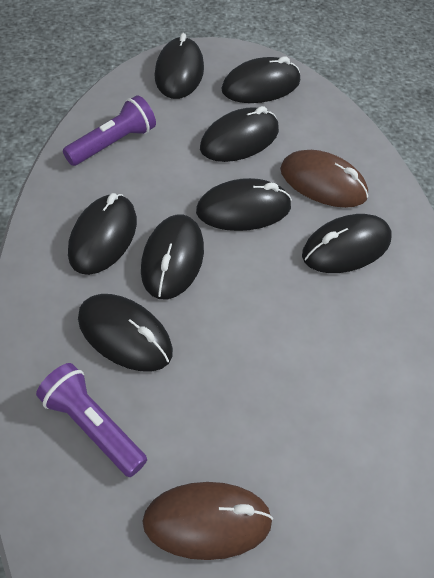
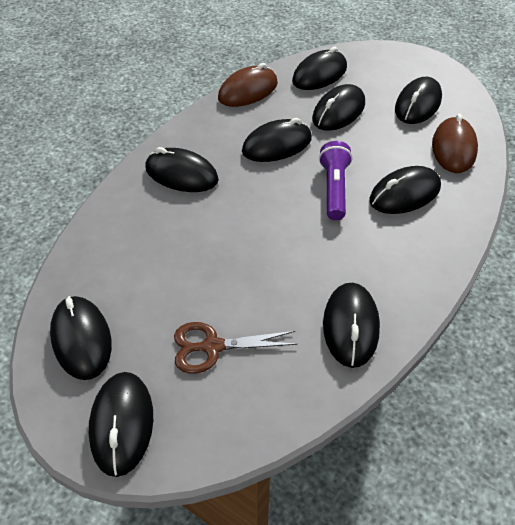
black mouse: 8 -> 9
brown scissors: 0 -> 1
purple flashlight: 2 -> 1

